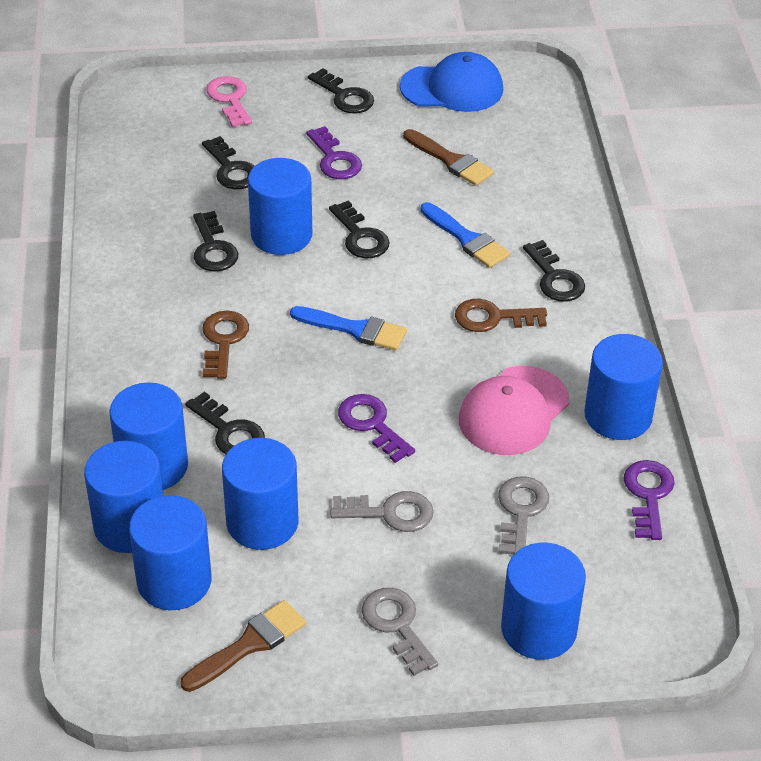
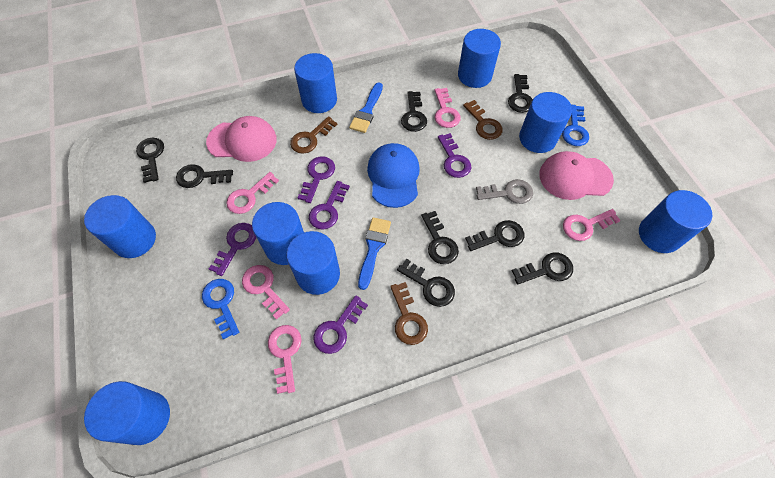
black key: 6 -> 8
blue cylinder: 7 -> 8
blue key: 0 -> 2
brown brush: 2 -> 0
brown key: 2 -> 3
grey key: 3 -> 1
pink cap: 1 -> 2
pink key: 1 -> 5
purple key: 3 -> 5

